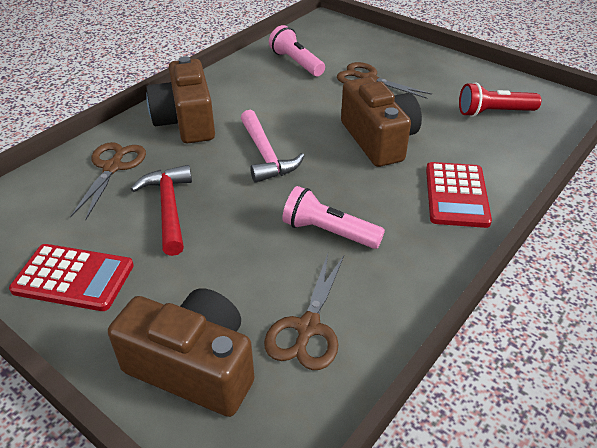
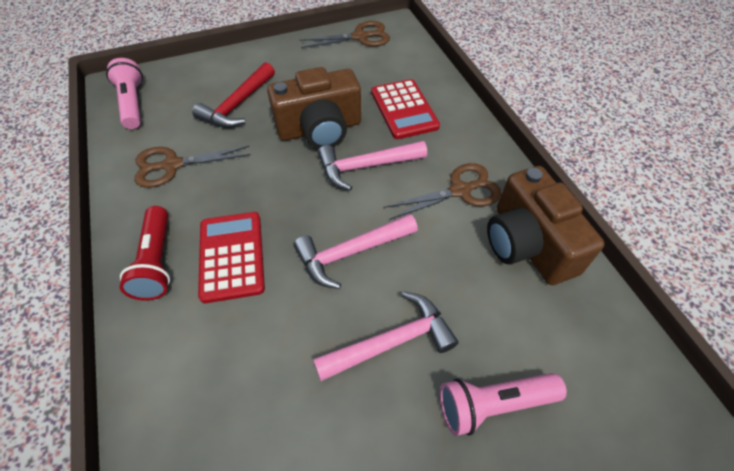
brown camera: 3 -> 2
pink hammer: 1 -> 3

